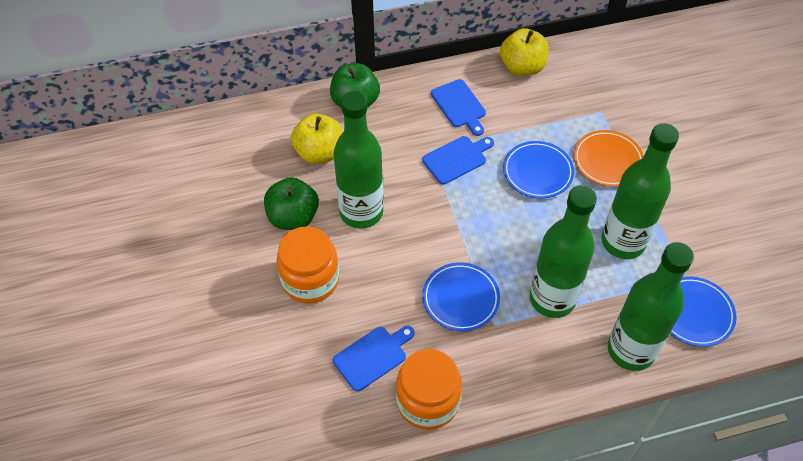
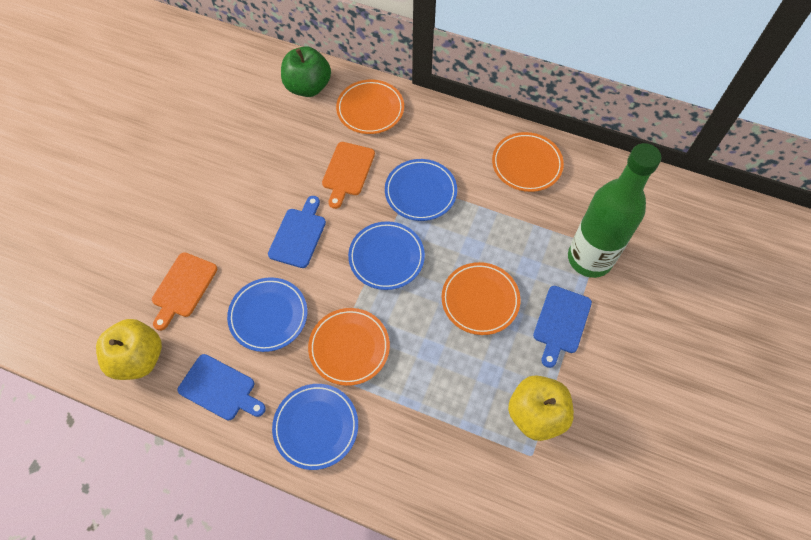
blue plate: 3 -> 4
green apple: 2 -> 1
green bottle: 4 -> 1
orange cutting board: 0 -> 2
orange jar: 2 -> 0
orange plate: 1 -> 4

